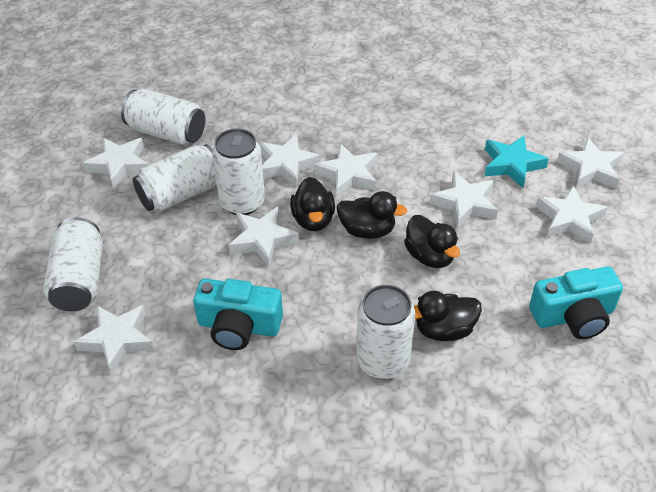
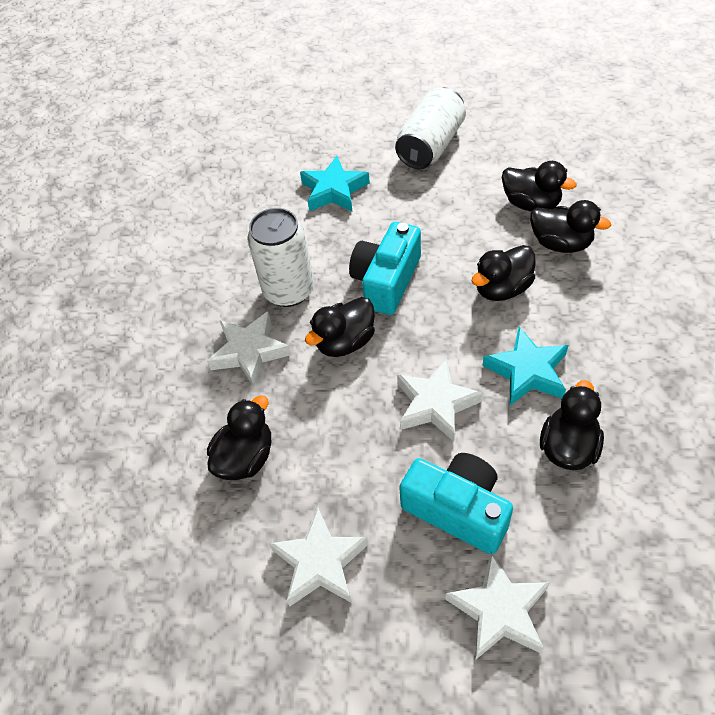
black duck: 4 -> 6
turquoise star: 1 -> 2
white can: 5 -> 2
white star: 8 -> 4

